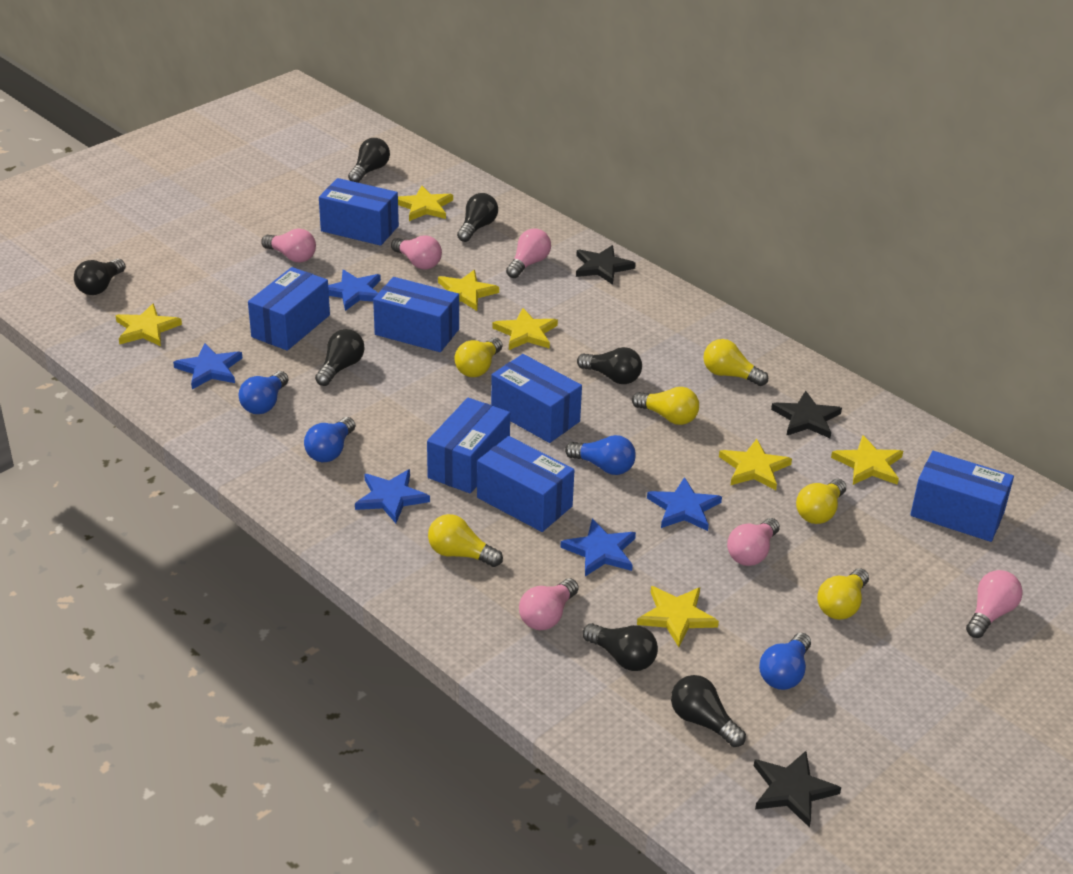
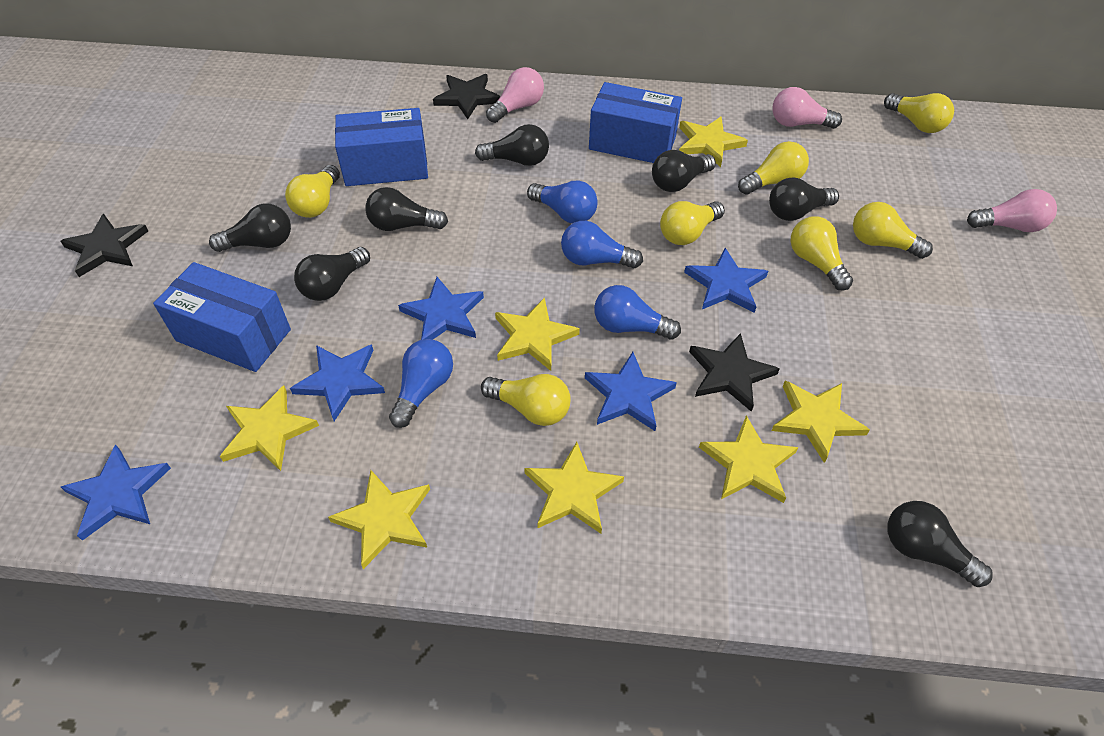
blue box: 7 -> 3
pink light bulb: 6 -> 3
yellow light bulb: 6 -> 7

